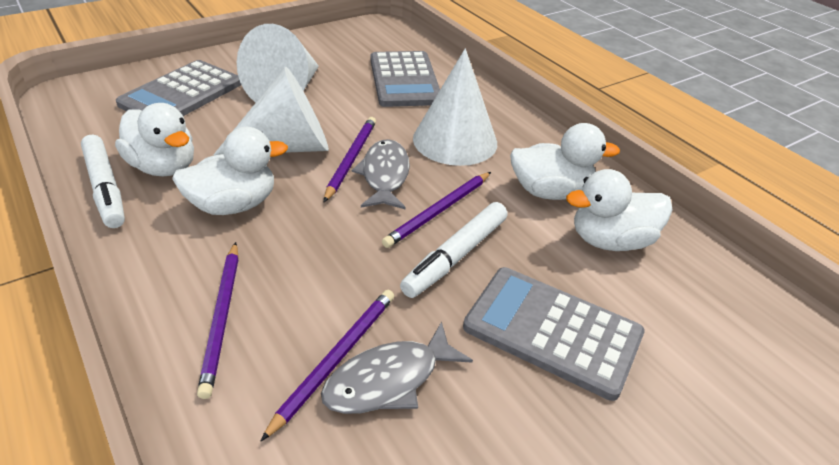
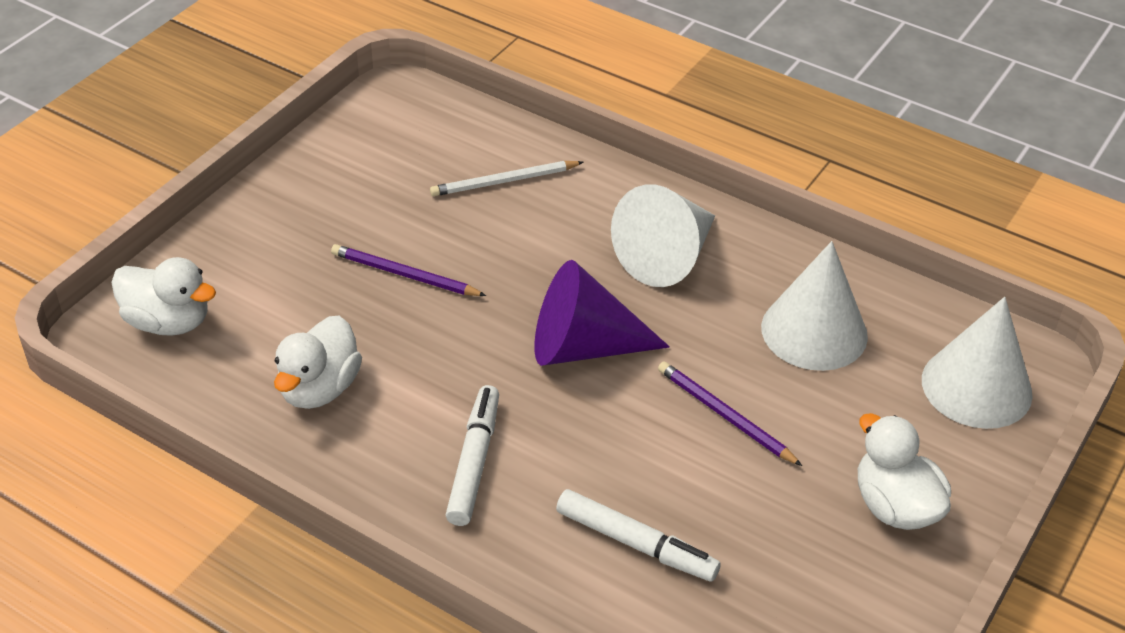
grey calculator: 3 -> 0
grey fish: 2 -> 0
purple cone: 0 -> 1
purple pencil: 4 -> 2
white duck: 4 -> 3
white pencil: 0 -> 1

